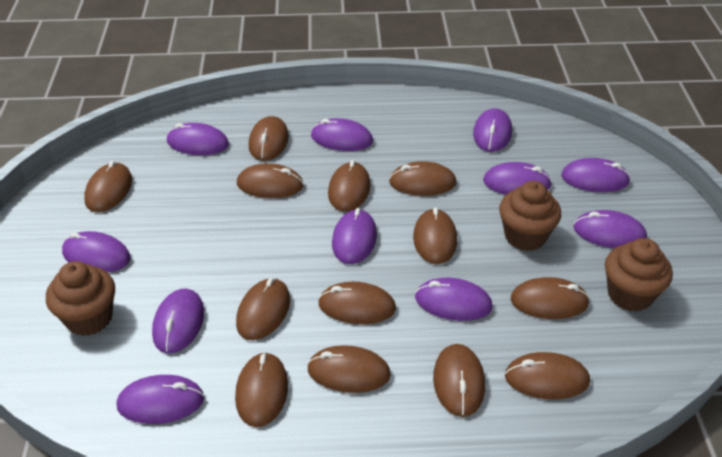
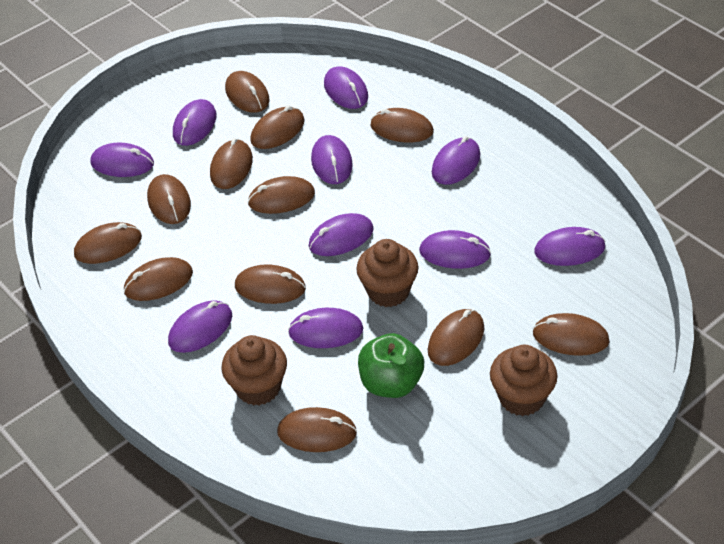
brown mouse: 13 -> 12
green apple: 0 -> 1
purple mouse: 11 -> 10

